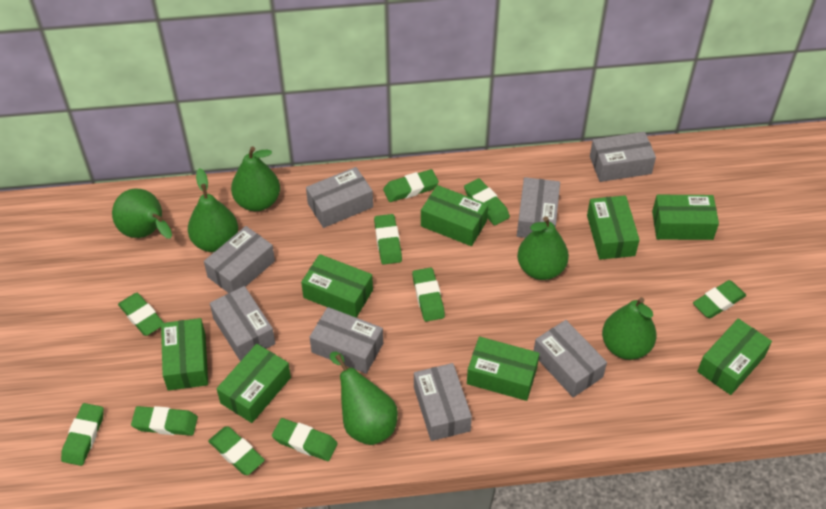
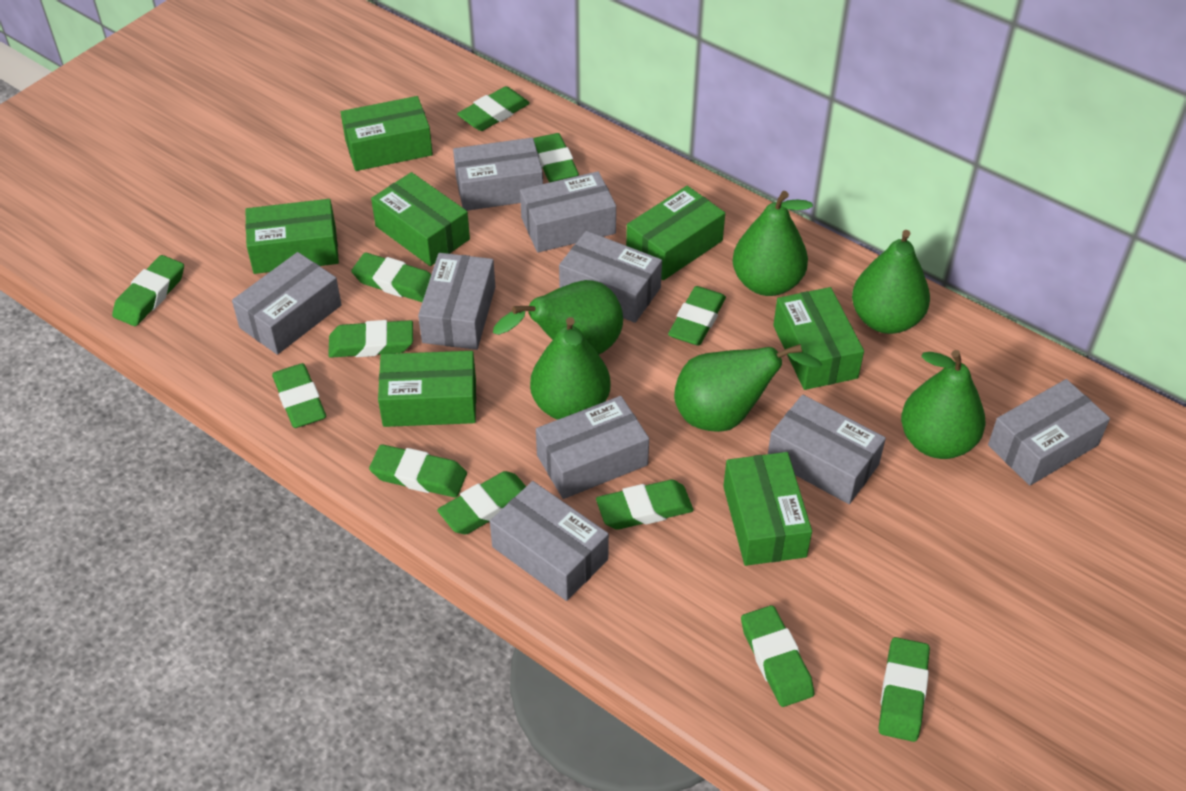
green box: 8 -> 7
green eraser: 10 -> 12
grey box: 8 -> 9

